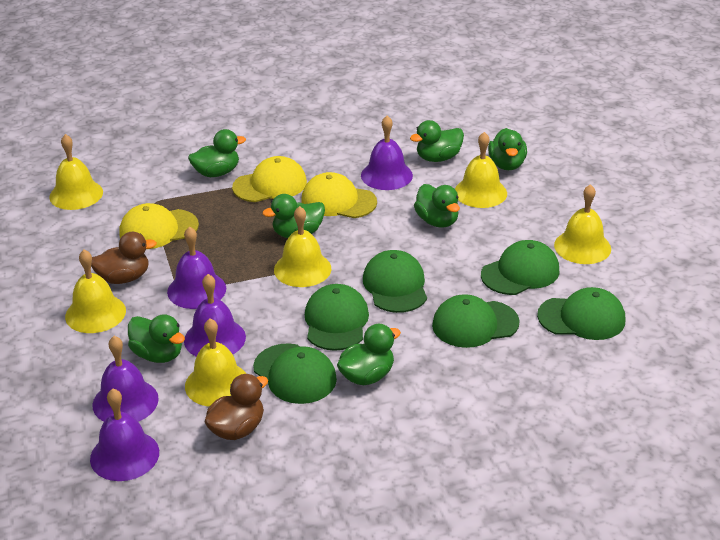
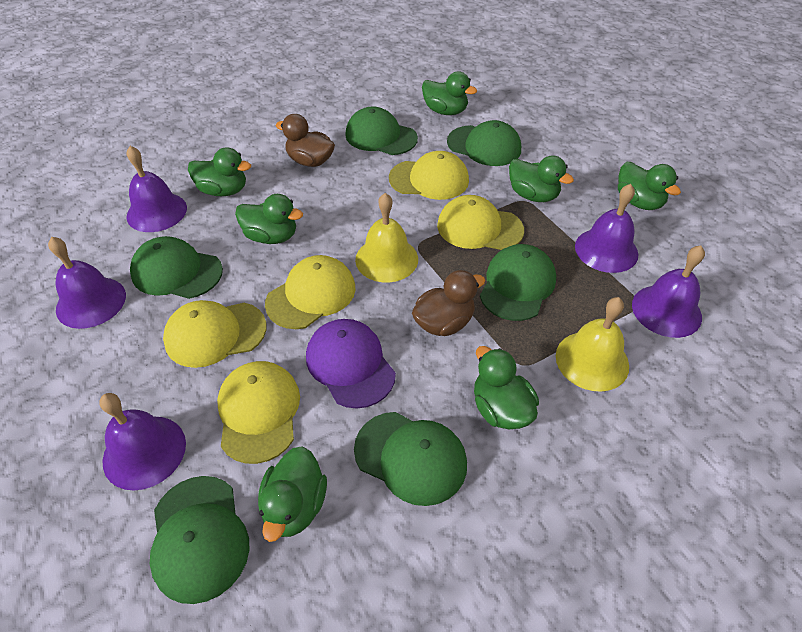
purple cap: 0 -> 1
yellow bell: 6 -> 2
yellow cap: 3 -> 5

